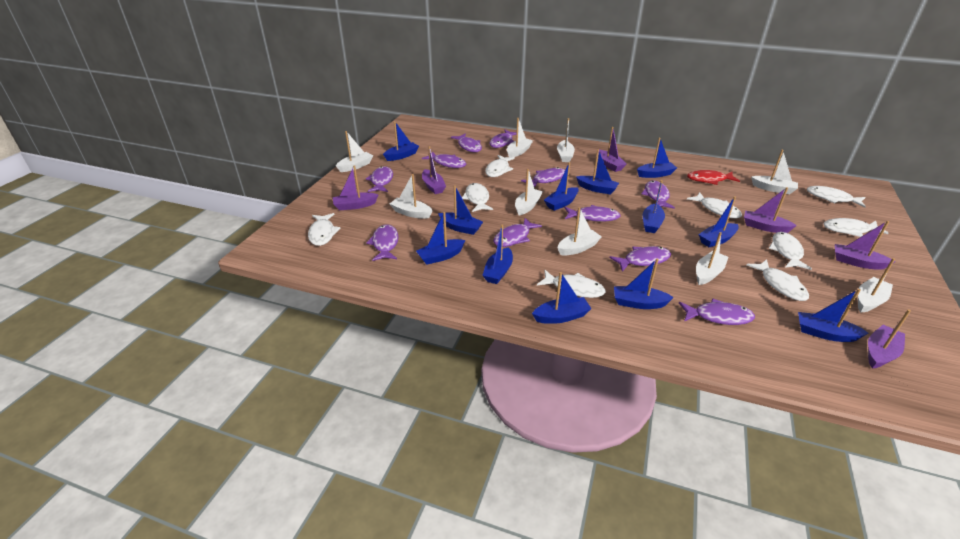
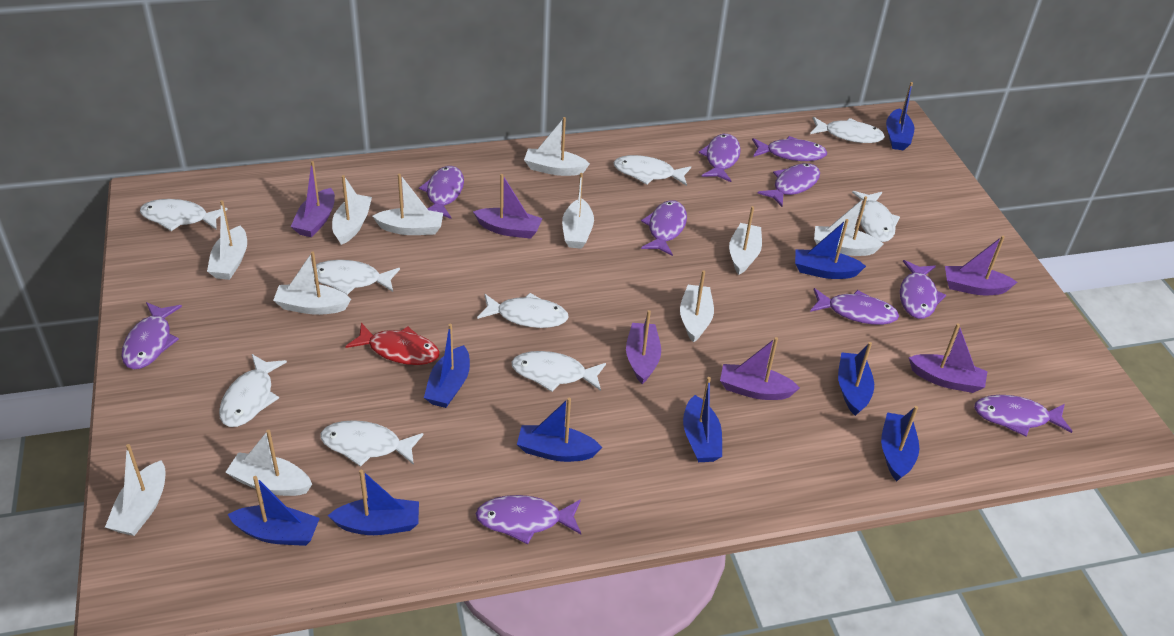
blue boat: 12 -> 9
purple fish: 11 -> 10
white boat: 9 -> 11

